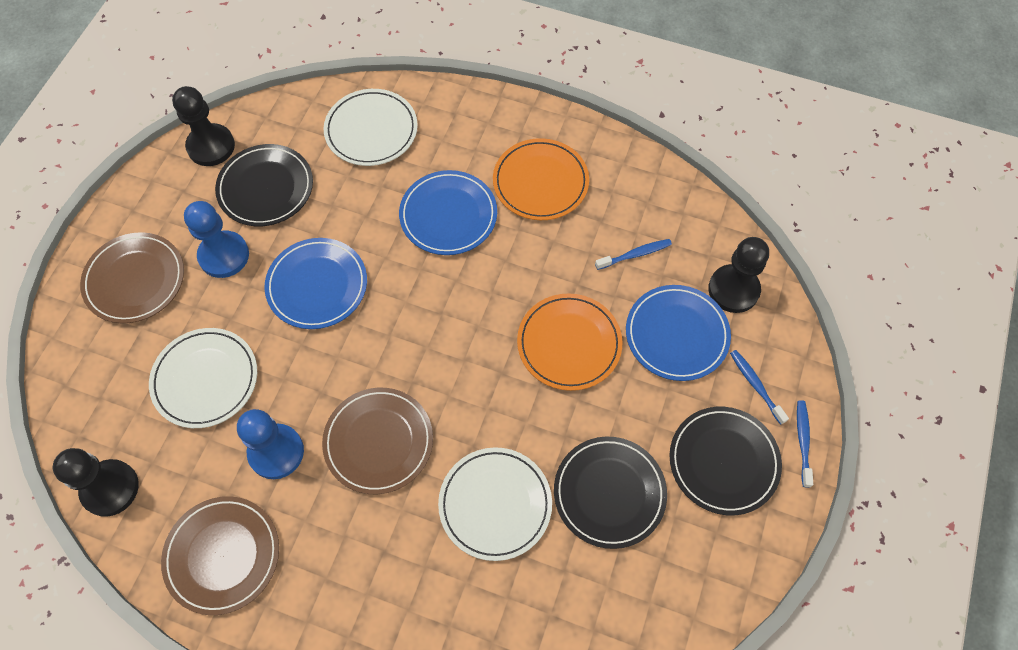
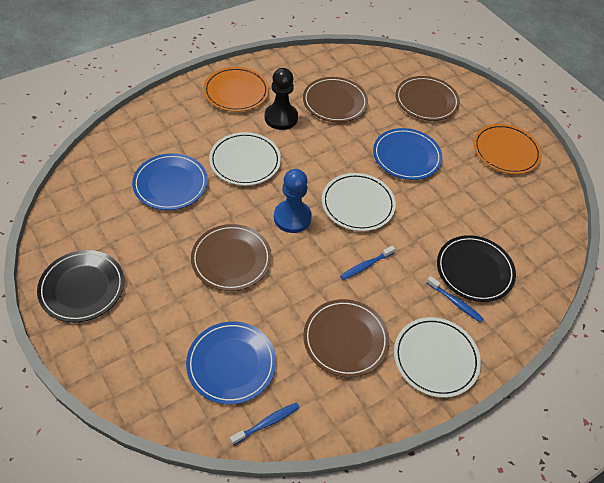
black pawn: 3 -> 1
black plate: 3 -> 2
blue pawn: 2 -> 1
brown plate: 3 -> 4

